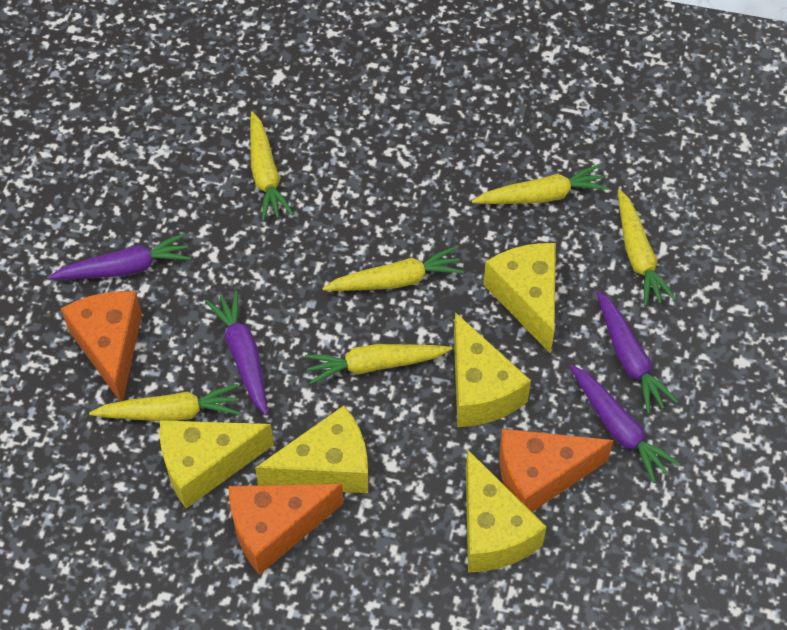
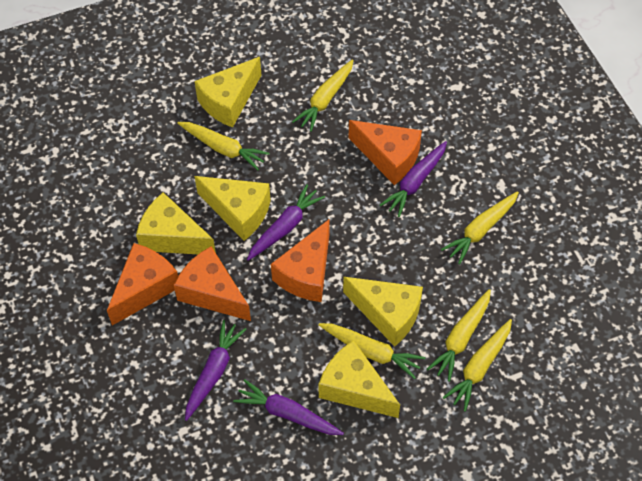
orange cheese: 3 -> 4

